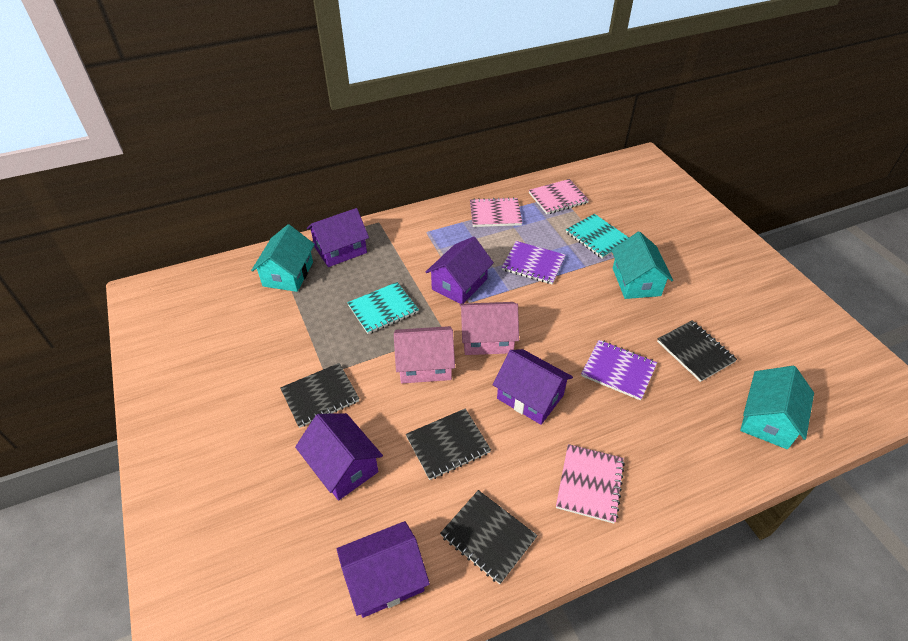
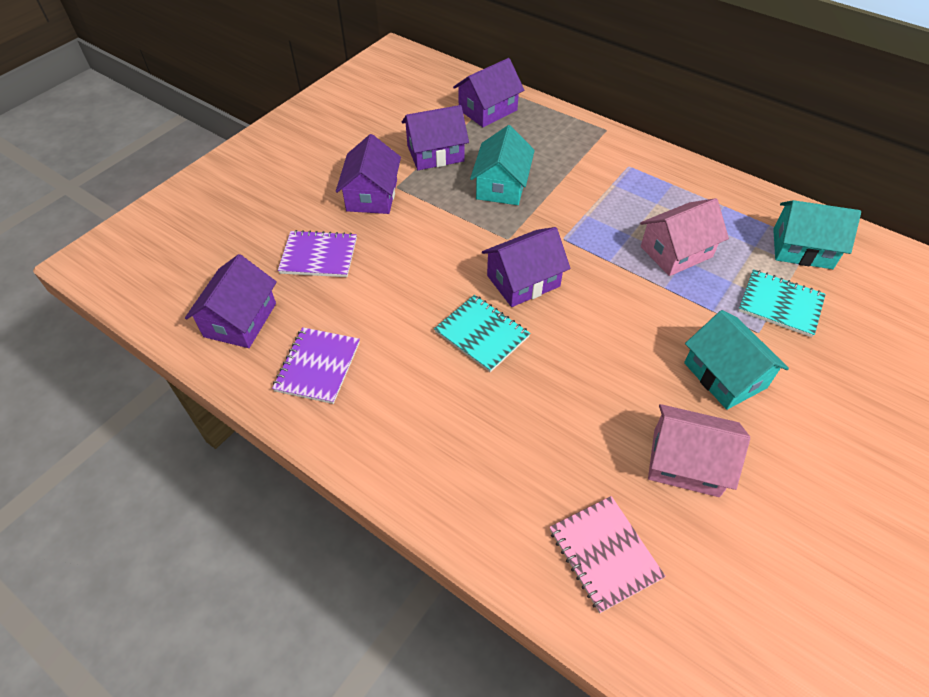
black notebook: 4 -> 0
pink notebook: 3 -> 1

